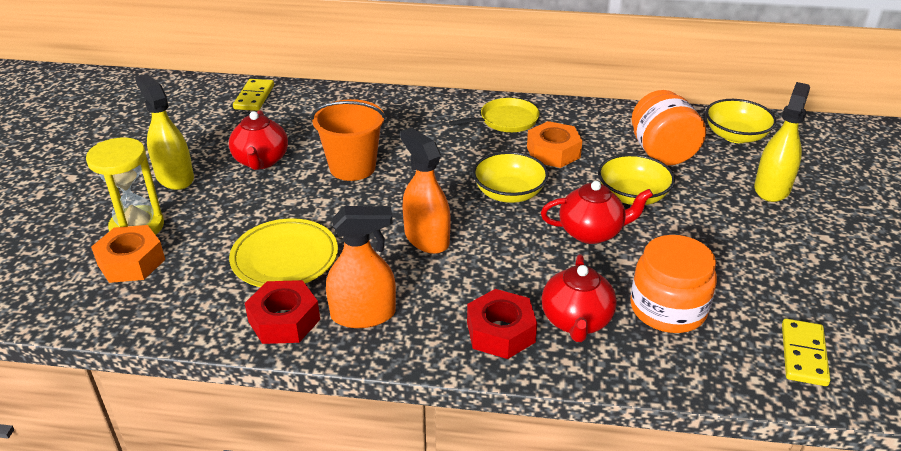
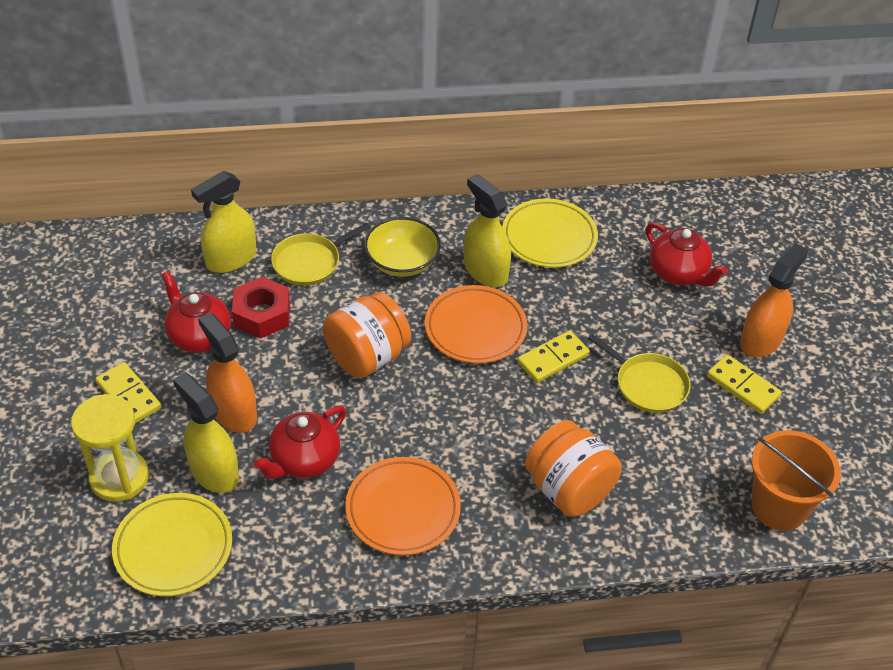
orange nut: 2 -> 0
orange plate: 0 -> 2
red nut: 2 -> 1
yellow bowl: 3 -> 1
yellow domino: 2 -> 3
yellow pan: 1 -> 2
yellow plate: 1 -> 2
yellow spray bottle: 2 -> 3

